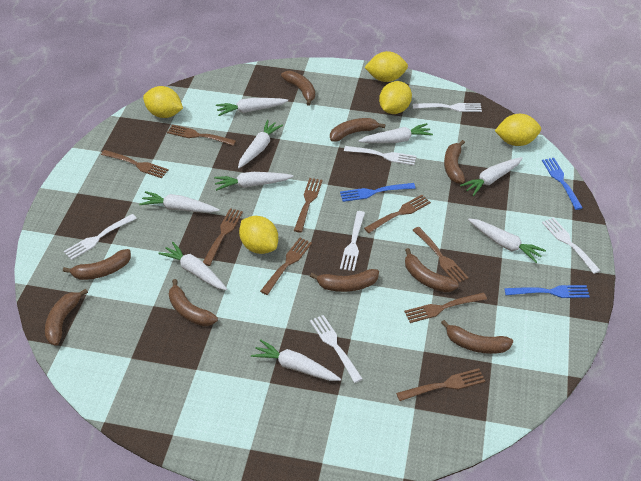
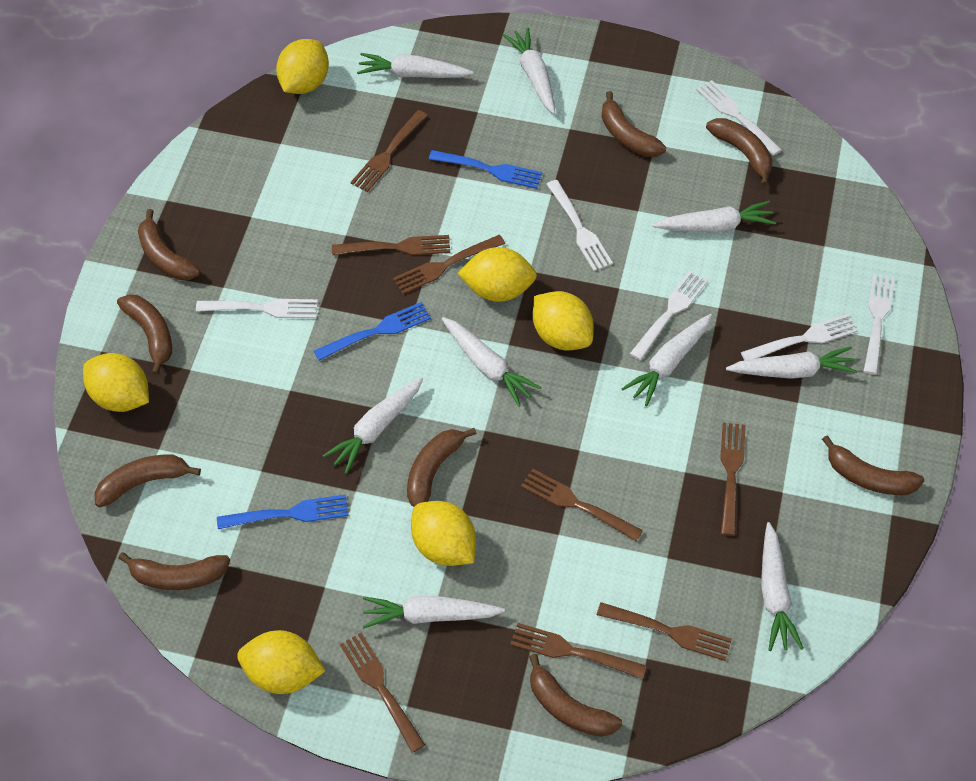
brown fork: 9 -> 8
yellow lemon: 5 -> 6

